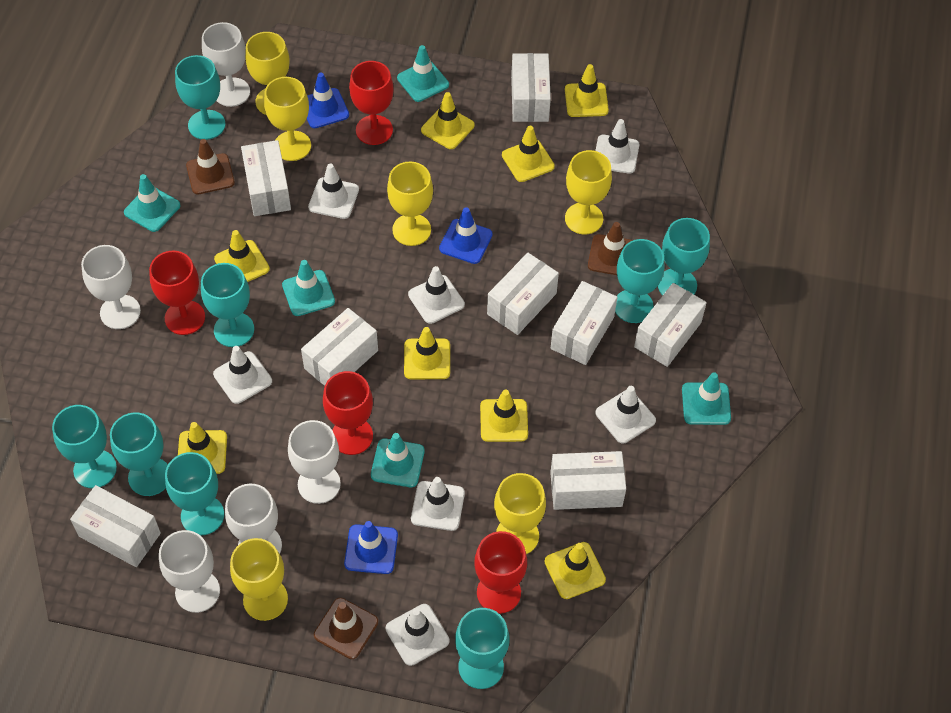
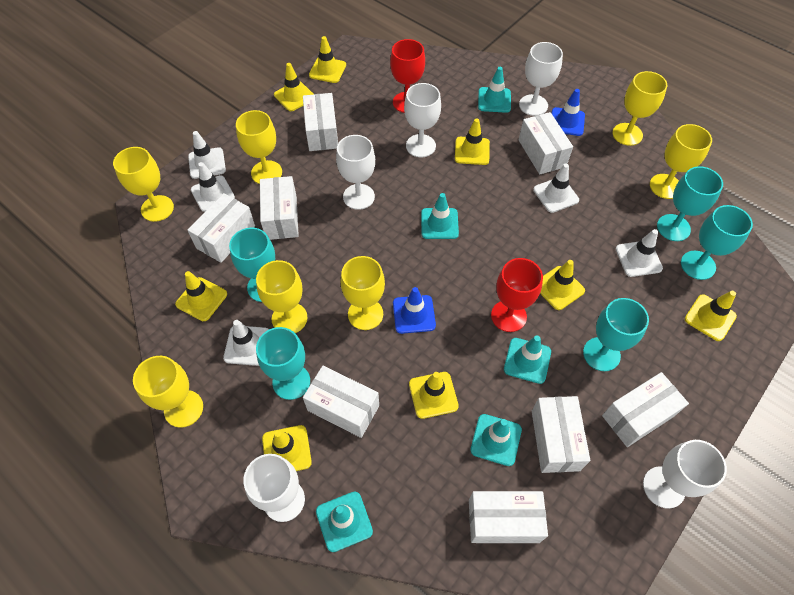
blue traffic cone: 3 -> 2
brown traffic cone: 3 -> 0
red goblet: 4 -> 2
turquoise goblet: 8 -> 5
white traffic cone: 7 -> 5
yellow goblet: 6 -> 7

